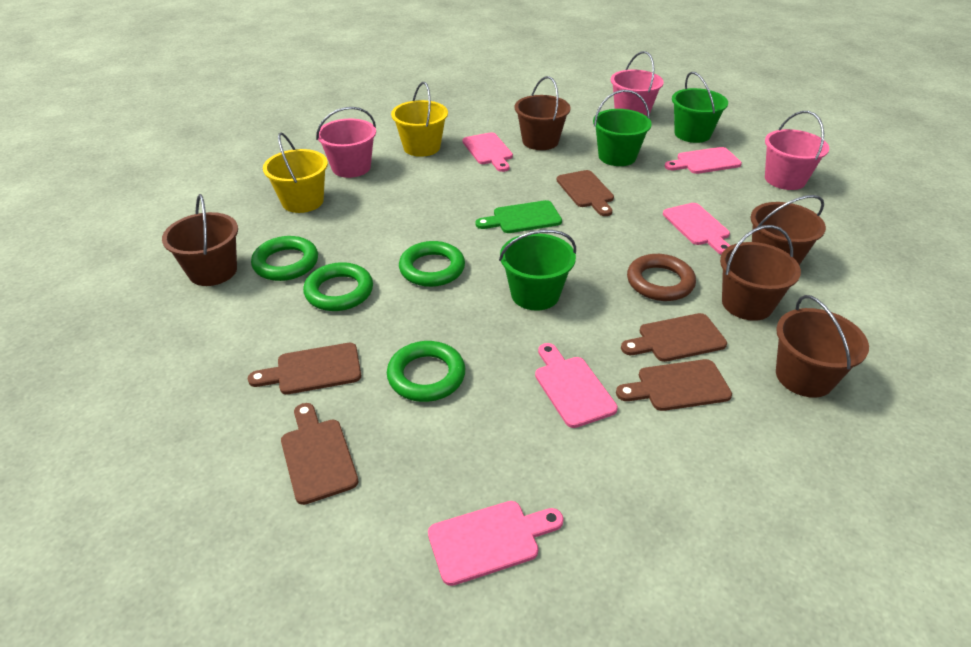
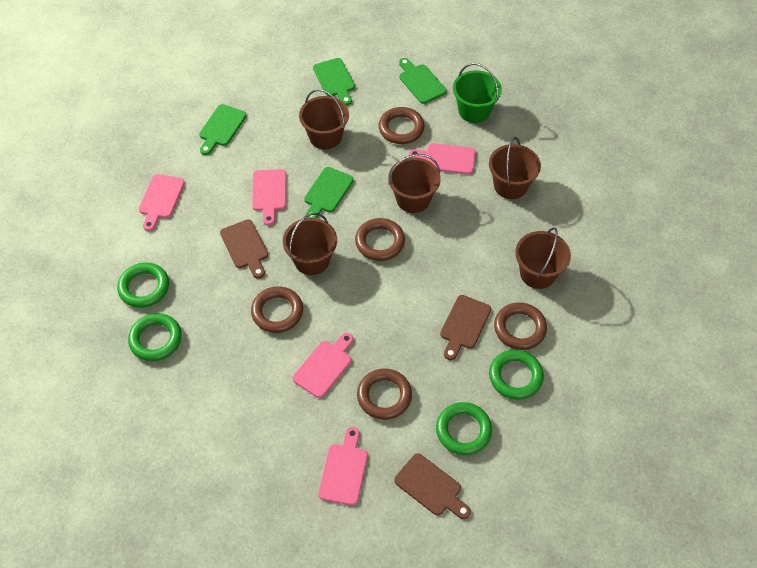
brown cutting board: 5 -> 3
brown ring: 1 -> 5
green bucket: 3 -> 1
green cutting board: 1 -> 4
pink bucket: 3 -> 0
yellow bucket: 2 -> 0

